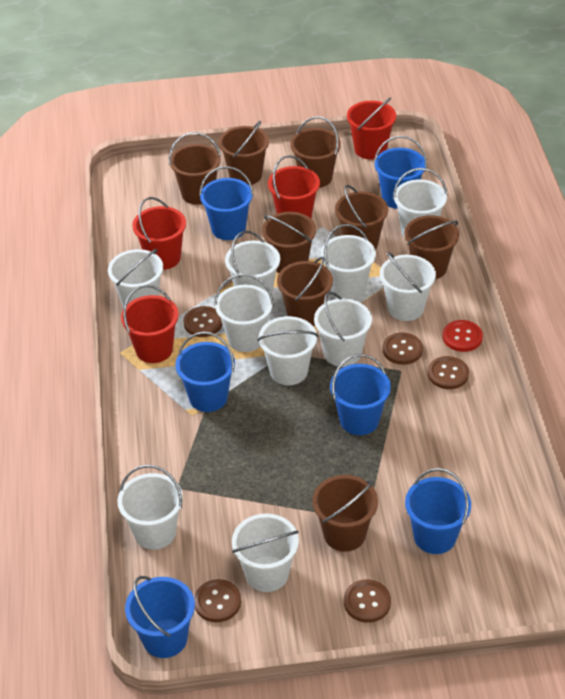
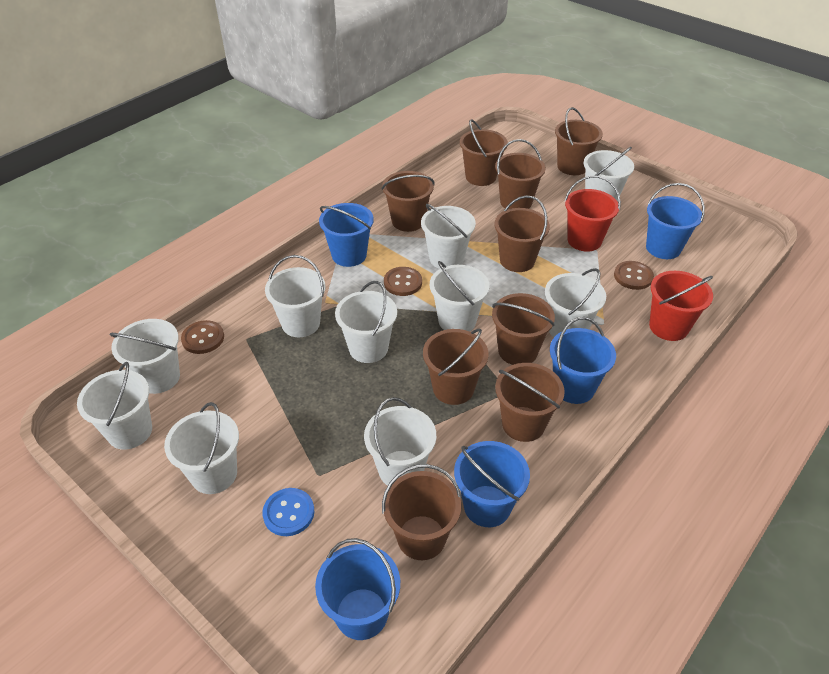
blue bucket: 6 -> 5
blue button: 0 -> 1
brown bucket: 8 -> 9
brown button: 5 -> 3
red bucket: 4 -> 2
red button: 1 -> 0

